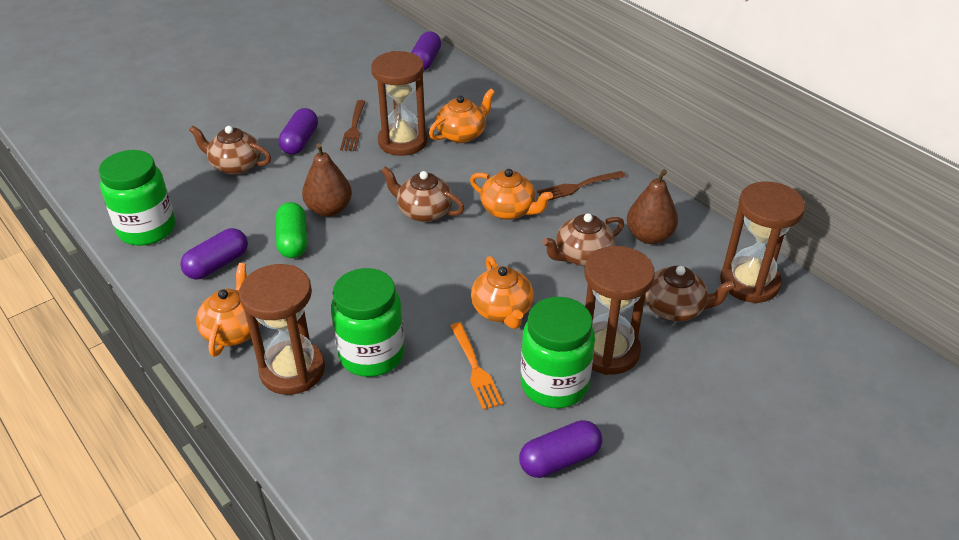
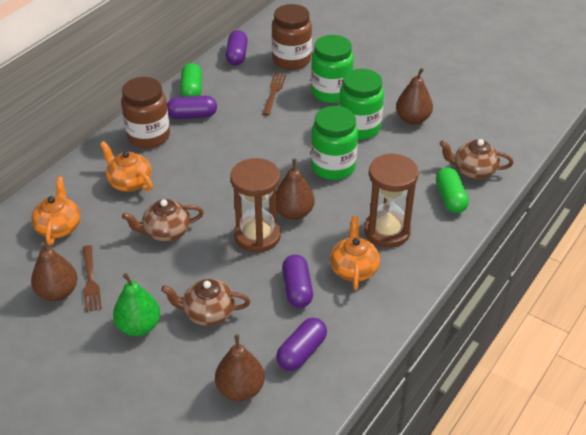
brown hourglass: 4 -> 2
brown jar: 0 -> 2
brown pear: 2 -> 4
brown teapot: 4 -> 3
green capsule: 1 -> 2
green pear: 0 -> 1
orange fork: 1 -> 0
orange teapot: 4 -> 3

